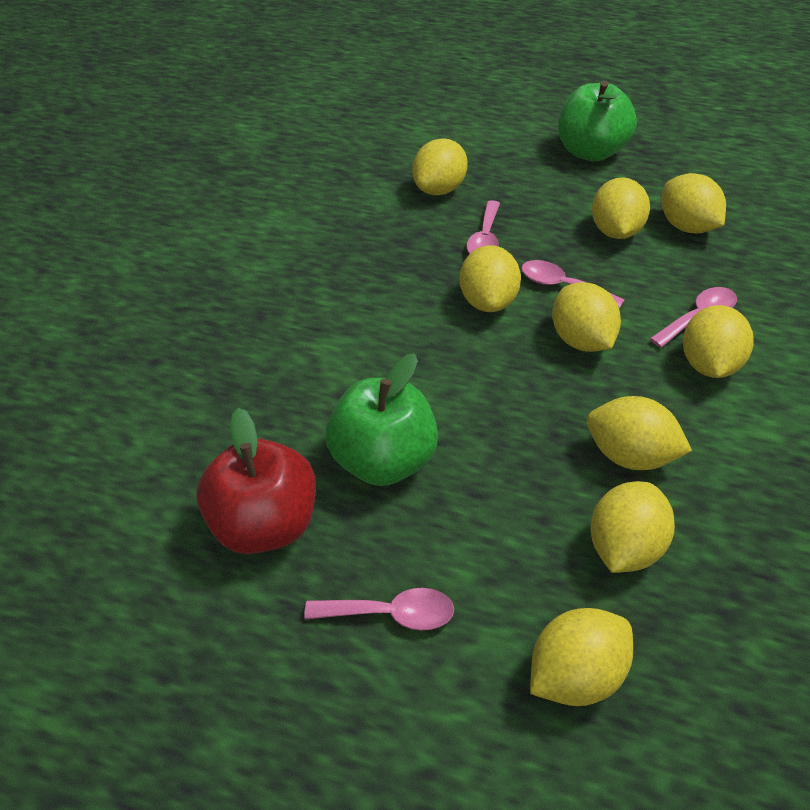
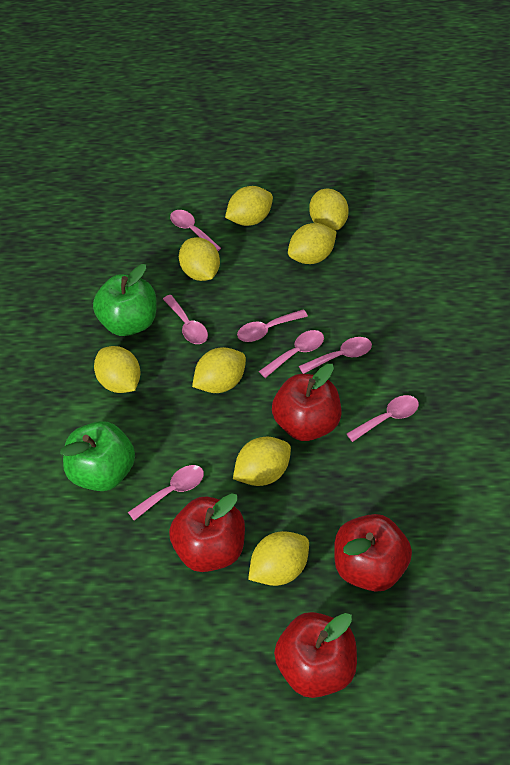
pink spoon: 4 -> 7
red apple: 1 -> 4
yellow lemon: 9 -> 8

